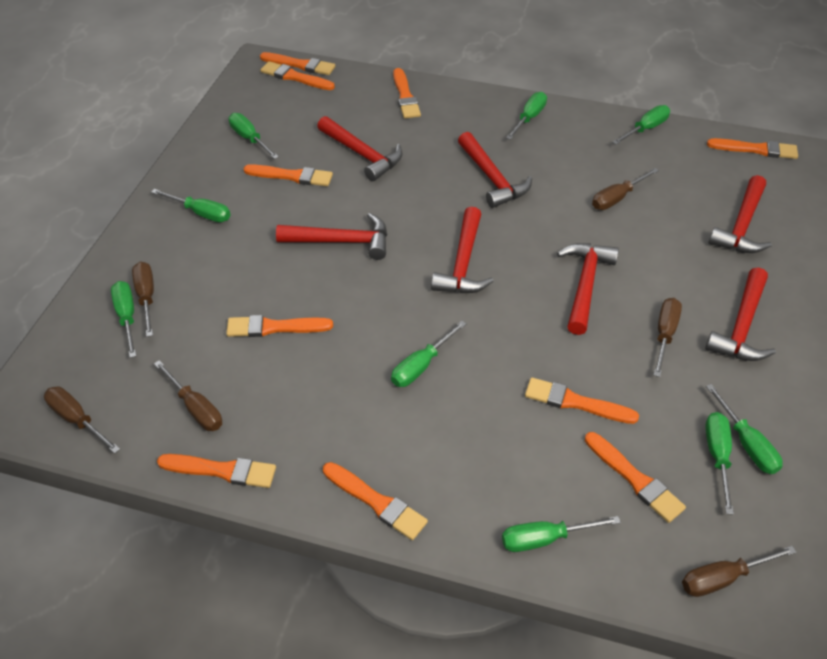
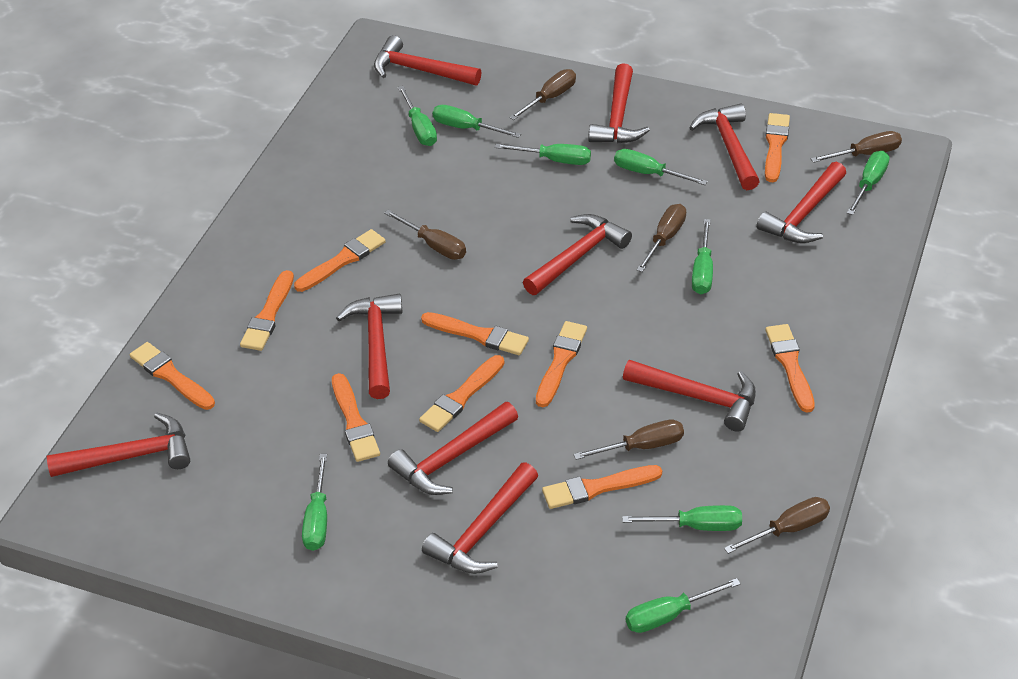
red hammer: 7 -> 10

